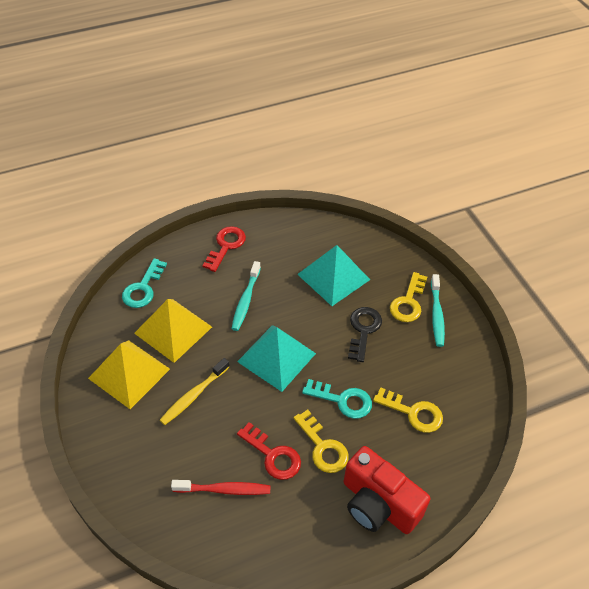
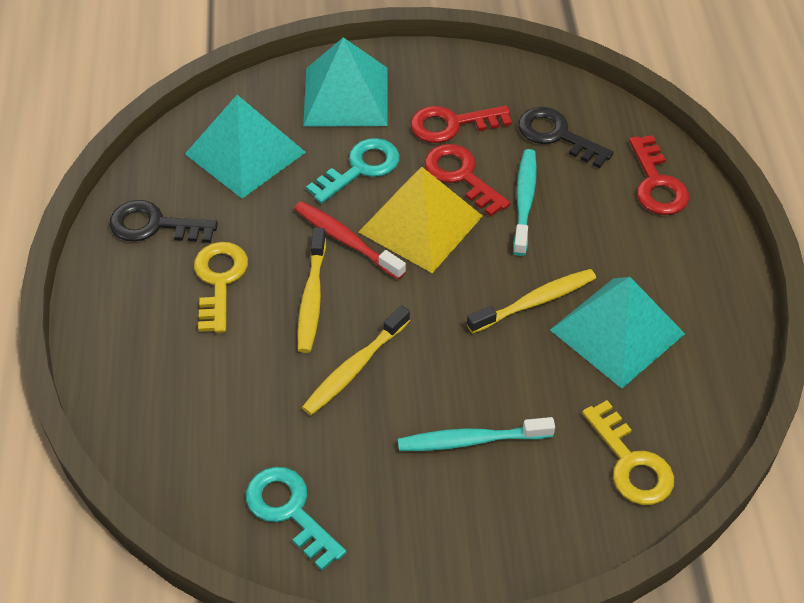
black key: 1 -> 2
red camera: 1 -> 0
red key: 2 -> 3
turquoise pyramid: 2 -> 3
yellow key: 3 -> 2
yellow pyramid: 2 -> 1
yellow toothbrush: 1 -> 3

